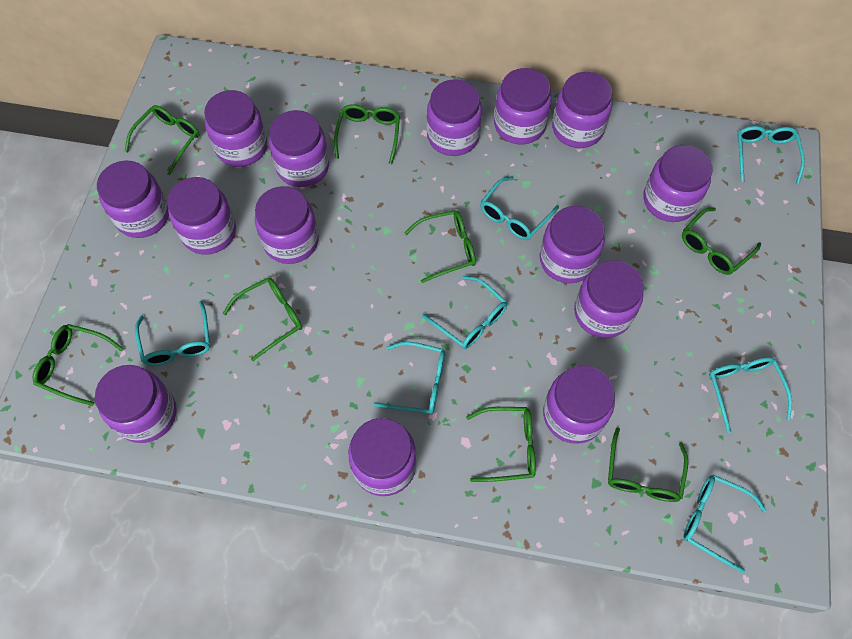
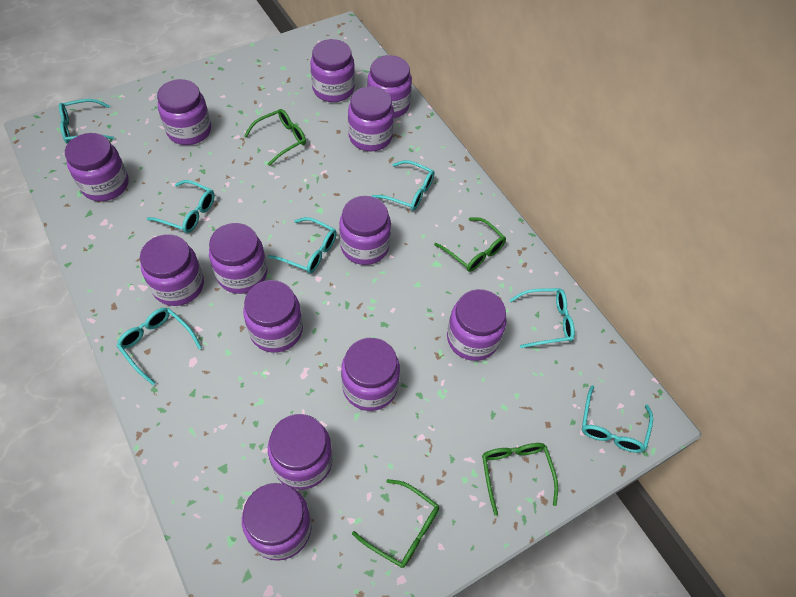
green glasses: 8 -> 4
purple jar: 14 -> 13

